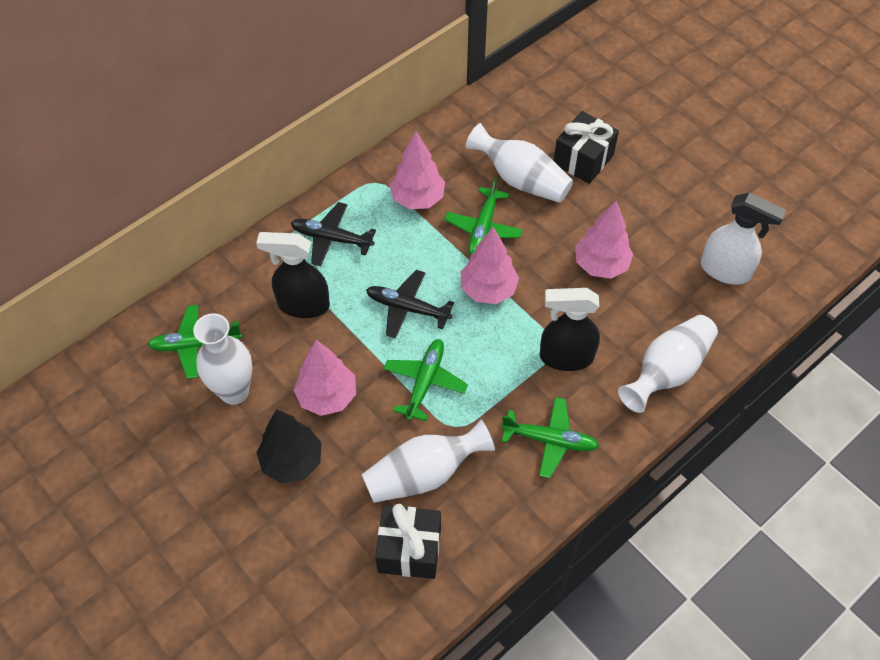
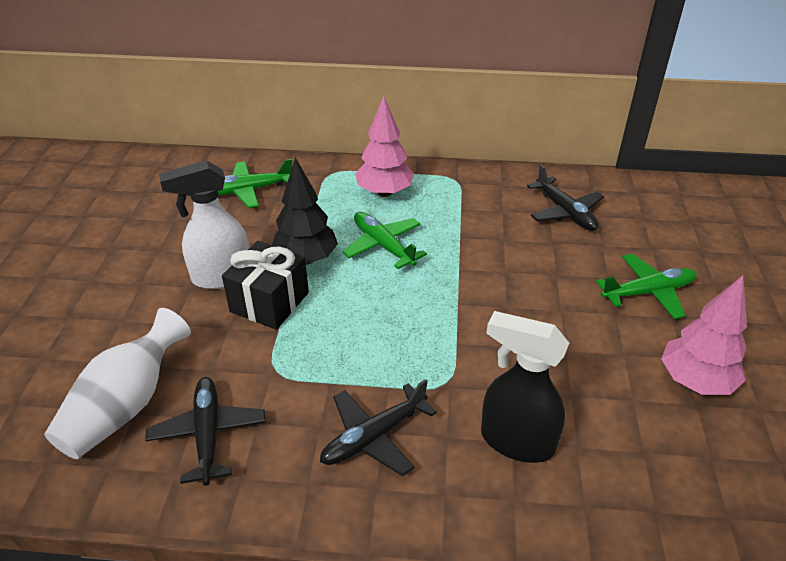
black gift: 2 -> 1
black plane: 2 -> 3
black spray bottle: 2 -> 1
green plane: 4 -> 3
pink tree: 4 -> 2
white vase: 4 -> 1

